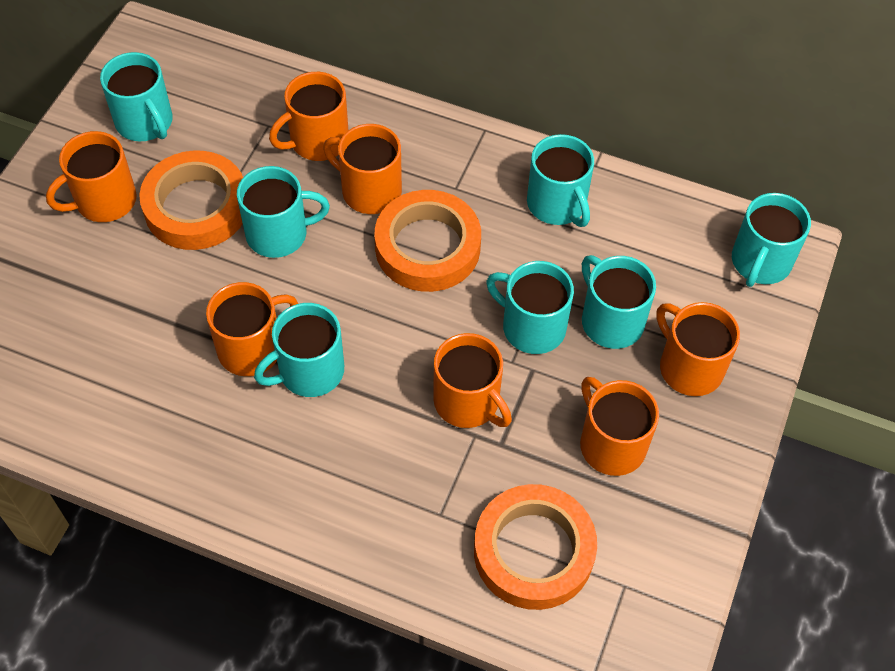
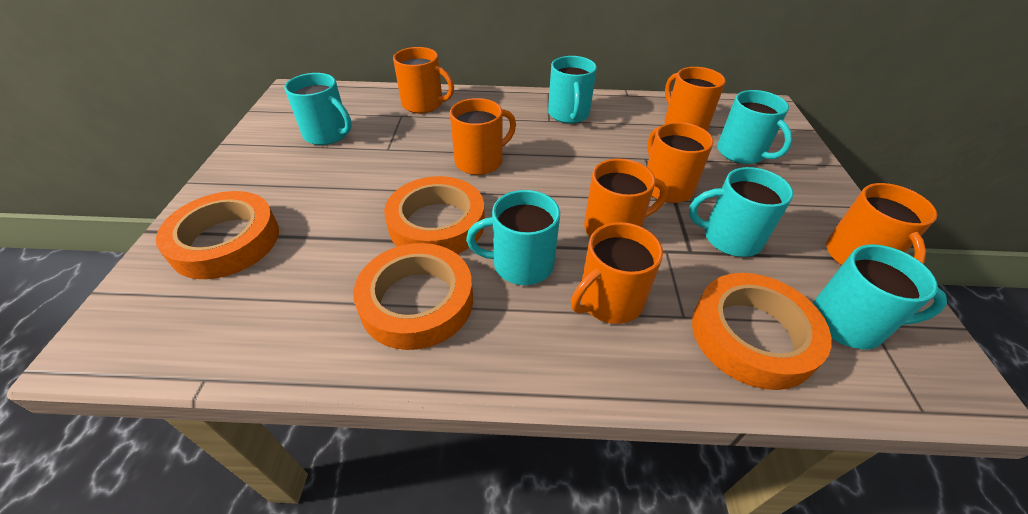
orange tape: 3 -> 4
turquoise mug: 7 -> 6

